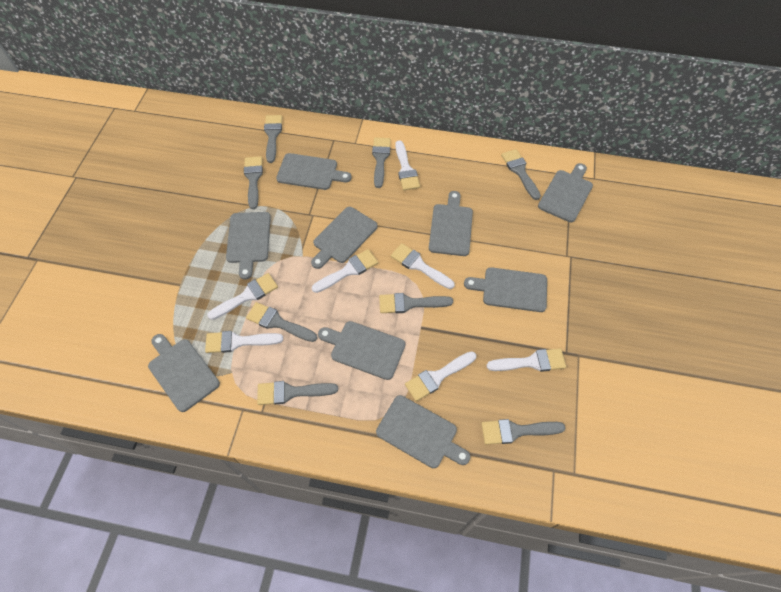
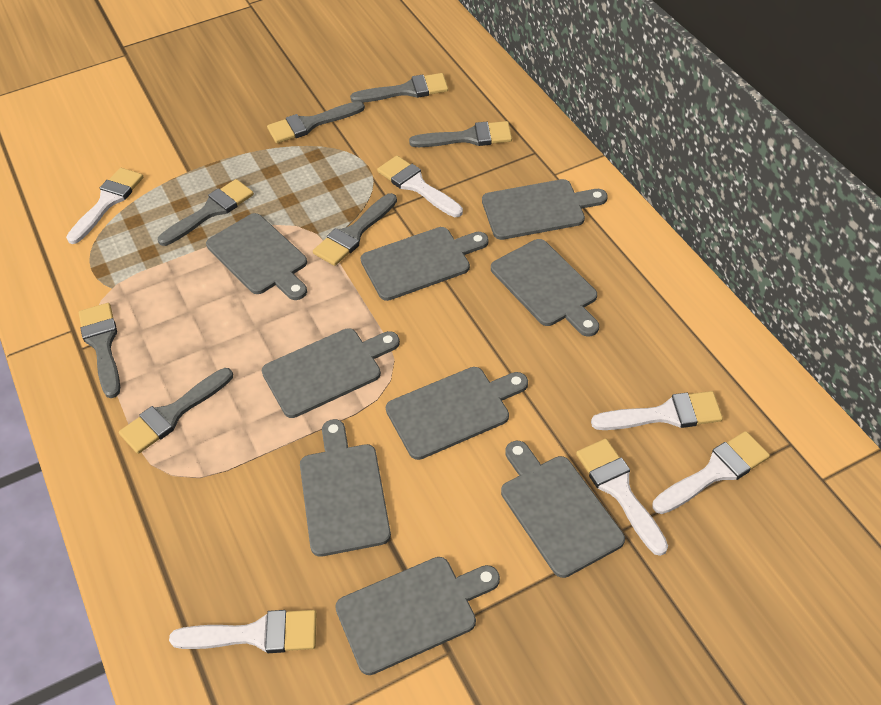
grey brush: 8 -> 7
white brush: 7 -> 6

